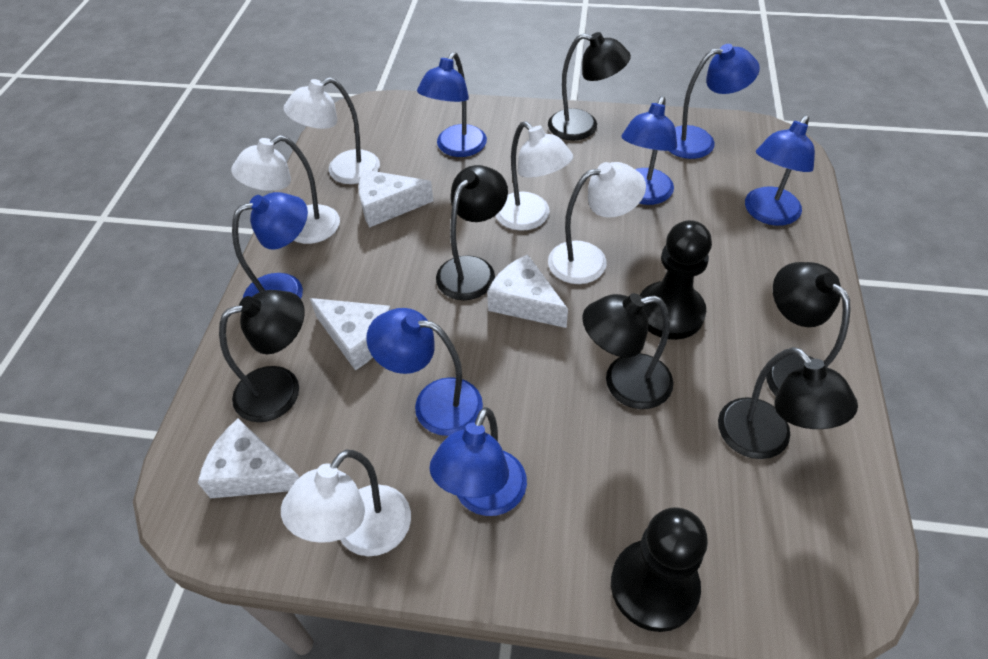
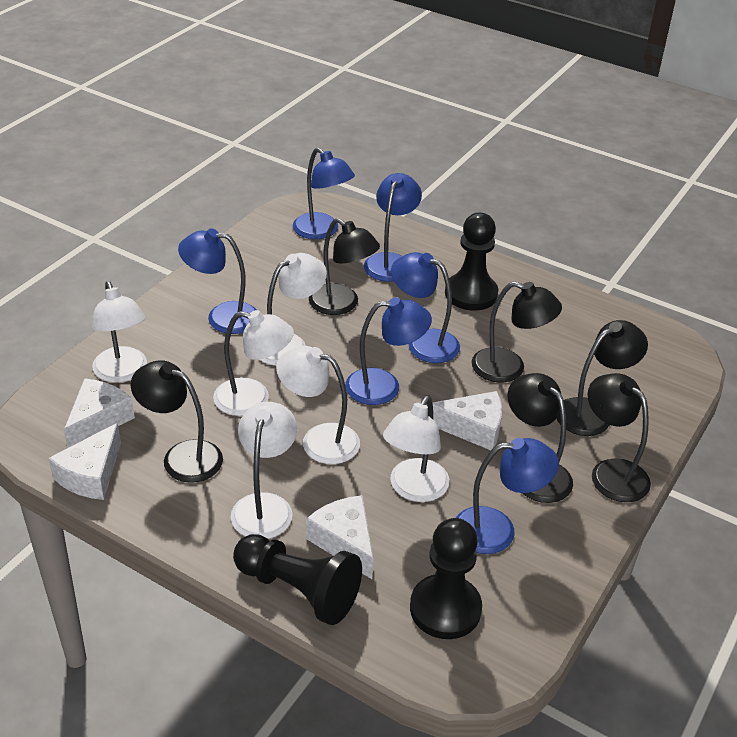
black pawn: 2 -> 3
blue lamp: 7 -> 6
white lamp: 5 -> 6

